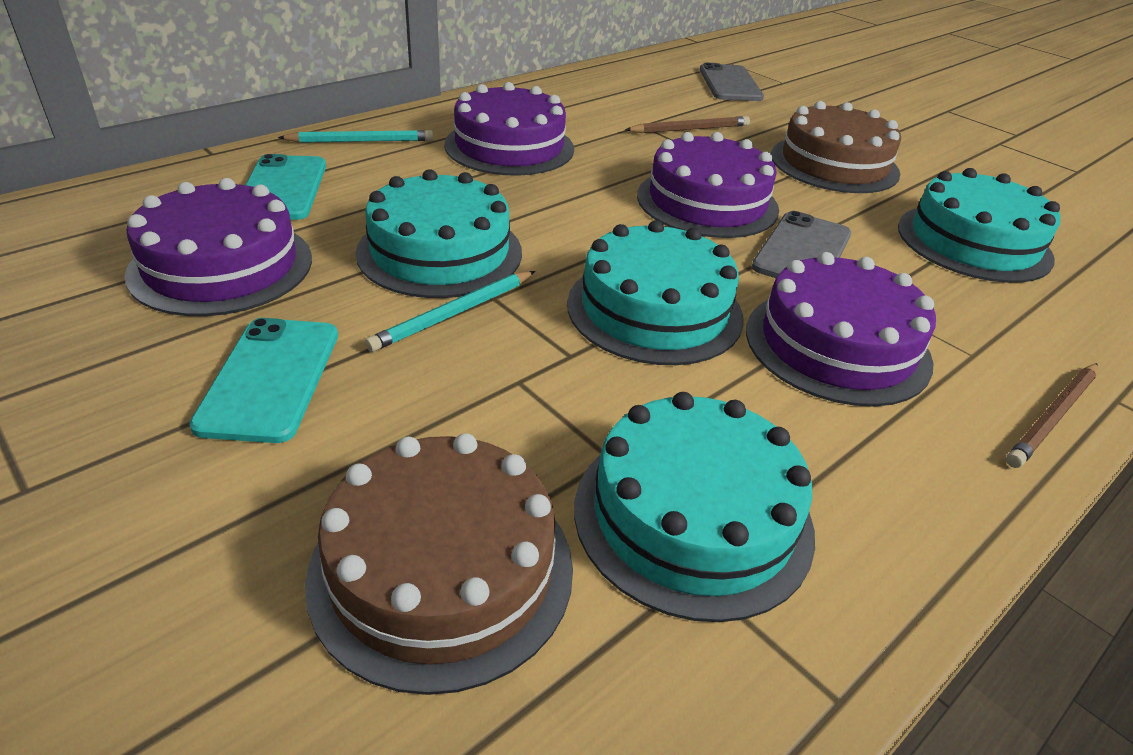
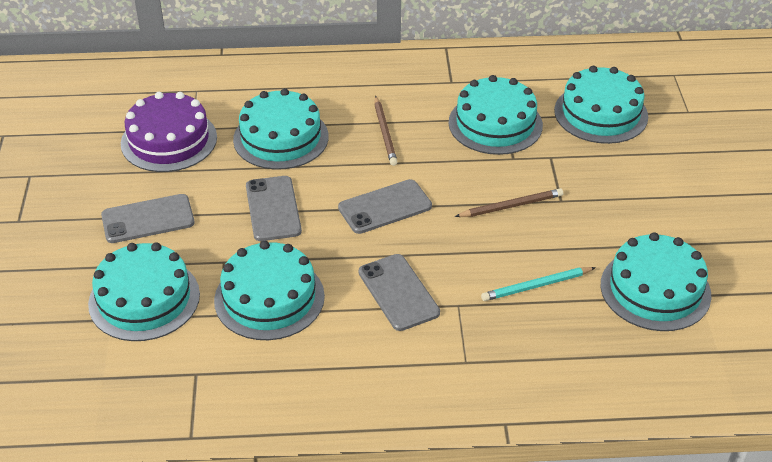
brown cake: 2 -> 0
grey phone: 2 -> 4
purple cake: 4 -> 1
turquoise cake: 4 -> 6
turquoise pencil: 2 -> 1
turquoise phone: 2 -> 0

